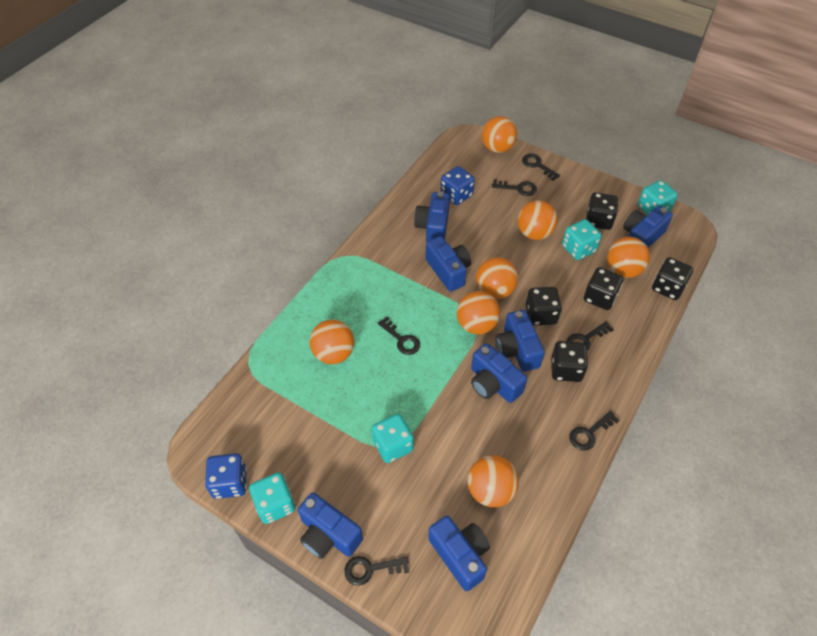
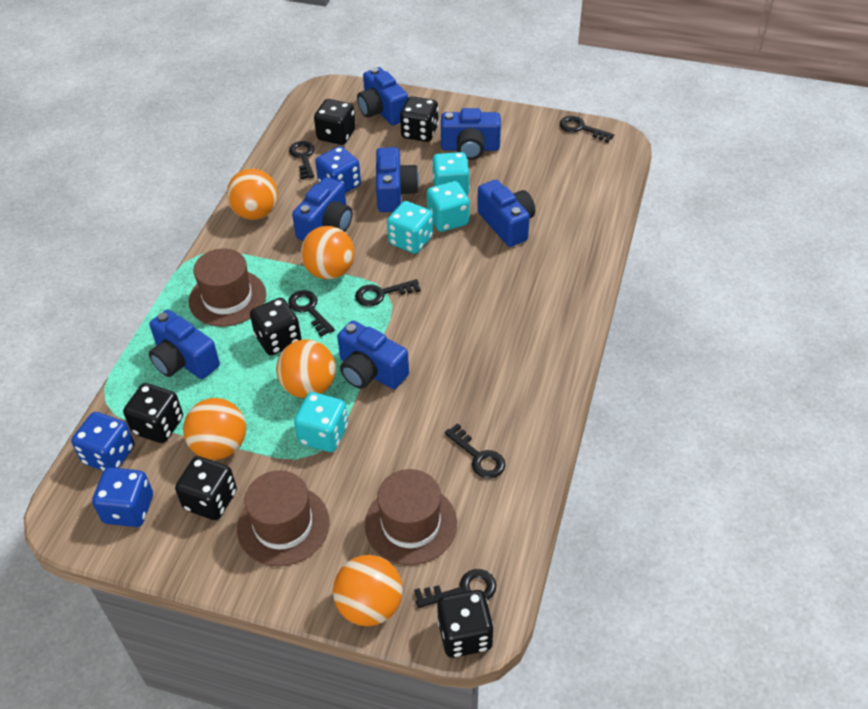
black dice: 5 -> 6
blue dice: 2 -> 3
brown hat: 0 -> 3
orange ball: 7 -> 5

